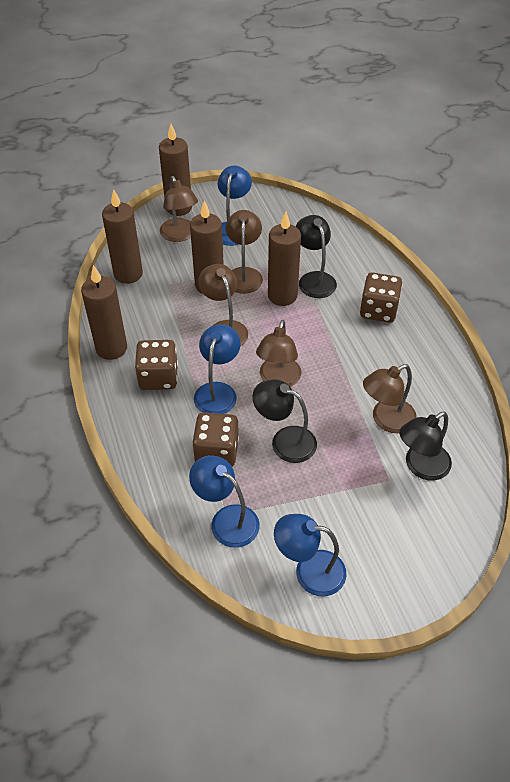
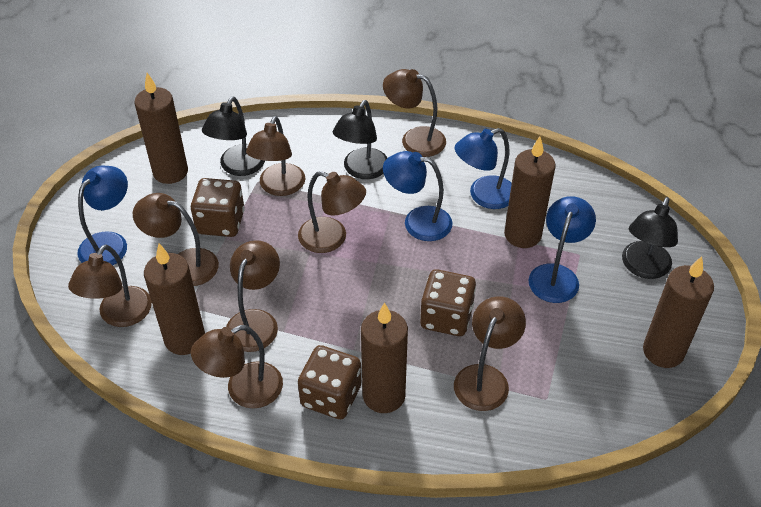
brown lamp: 5 -> 8

